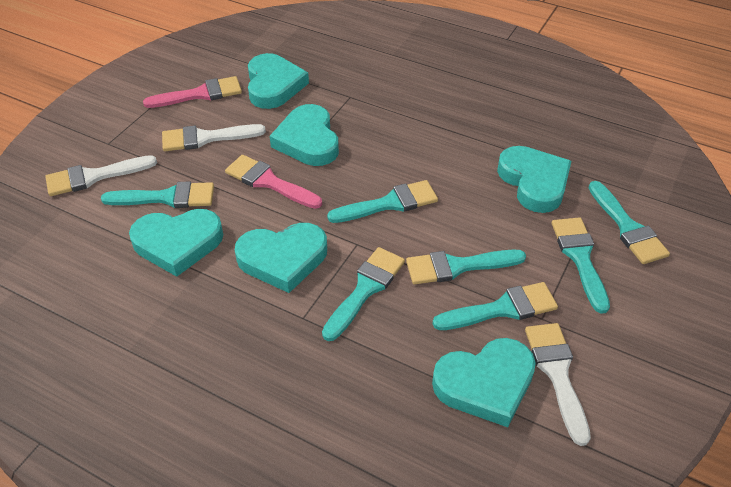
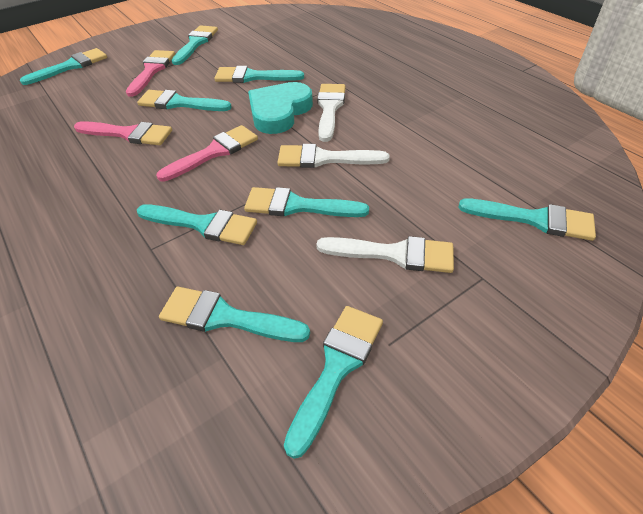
pink brush: 2 -> 3
turquoise brush: 7 -> 9
turquoise heart: 6 -> 1

